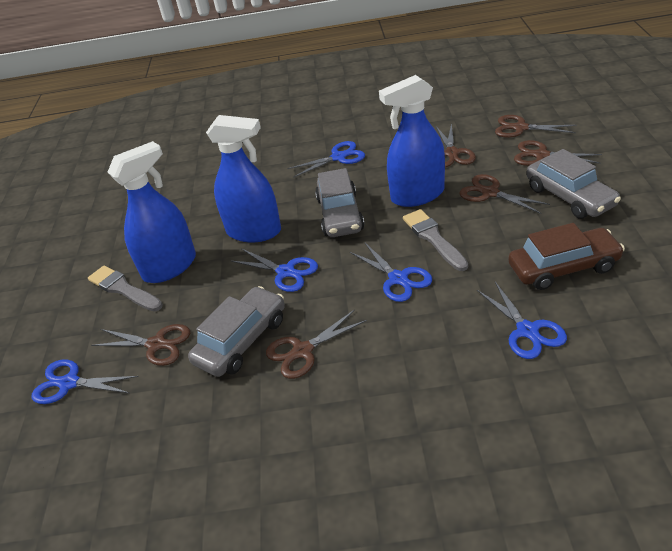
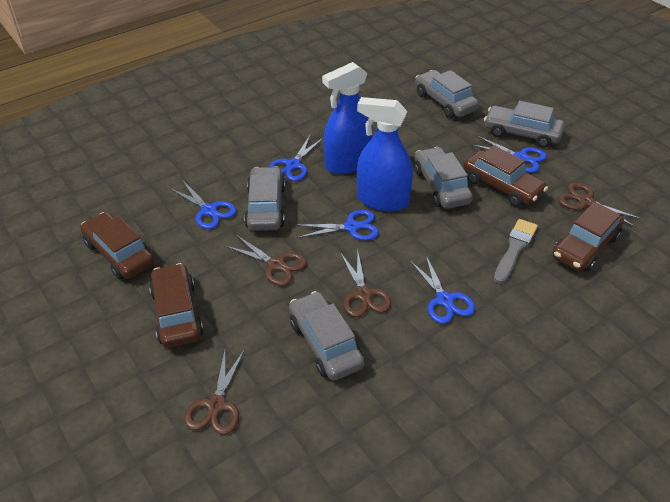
blue spray bottle: 3 -> 2
brown car: 1 -> 4
brown scissors: 6 -> 4
grey brush: 2 -> 1
grey car: 3 -> 5

